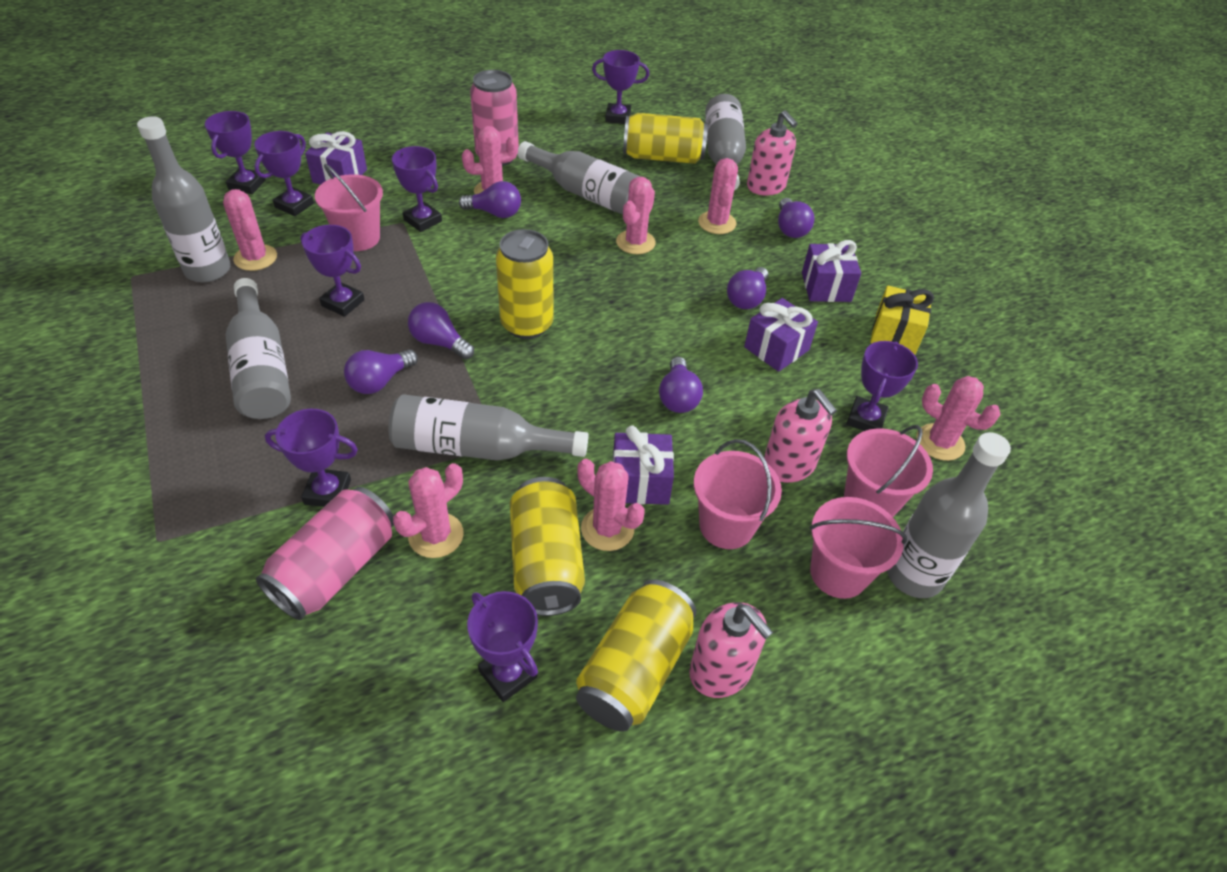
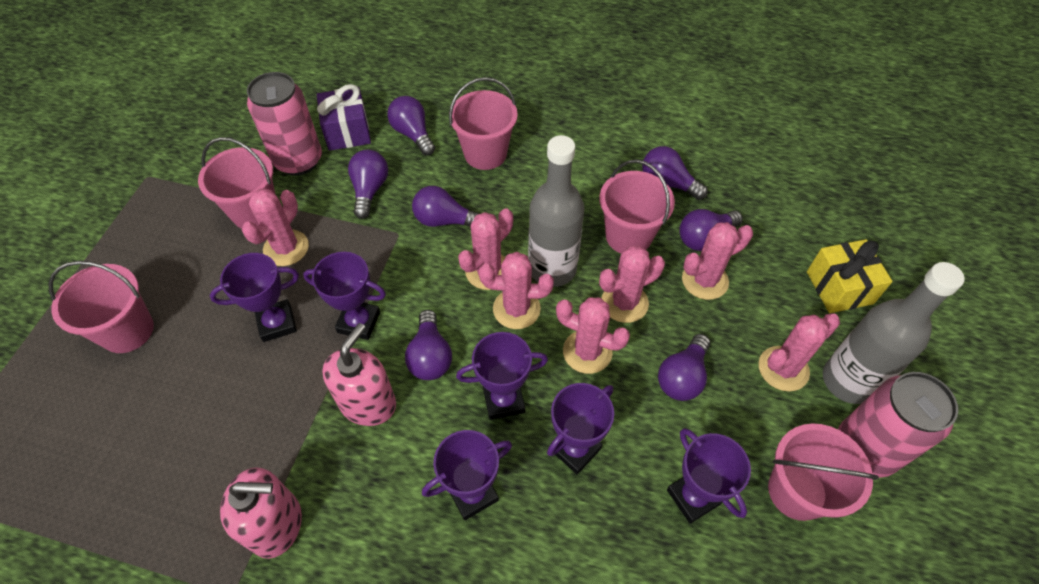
grey bottle: 6 -> 2
pink bucket: 4 -> 5
pink soap dispenser: 3 -> 2
purple gift: 4 -> 1
purple light bulb: 6 -> 7
purple trophy: 8 -> 6
yellow can: 4 -> 0

